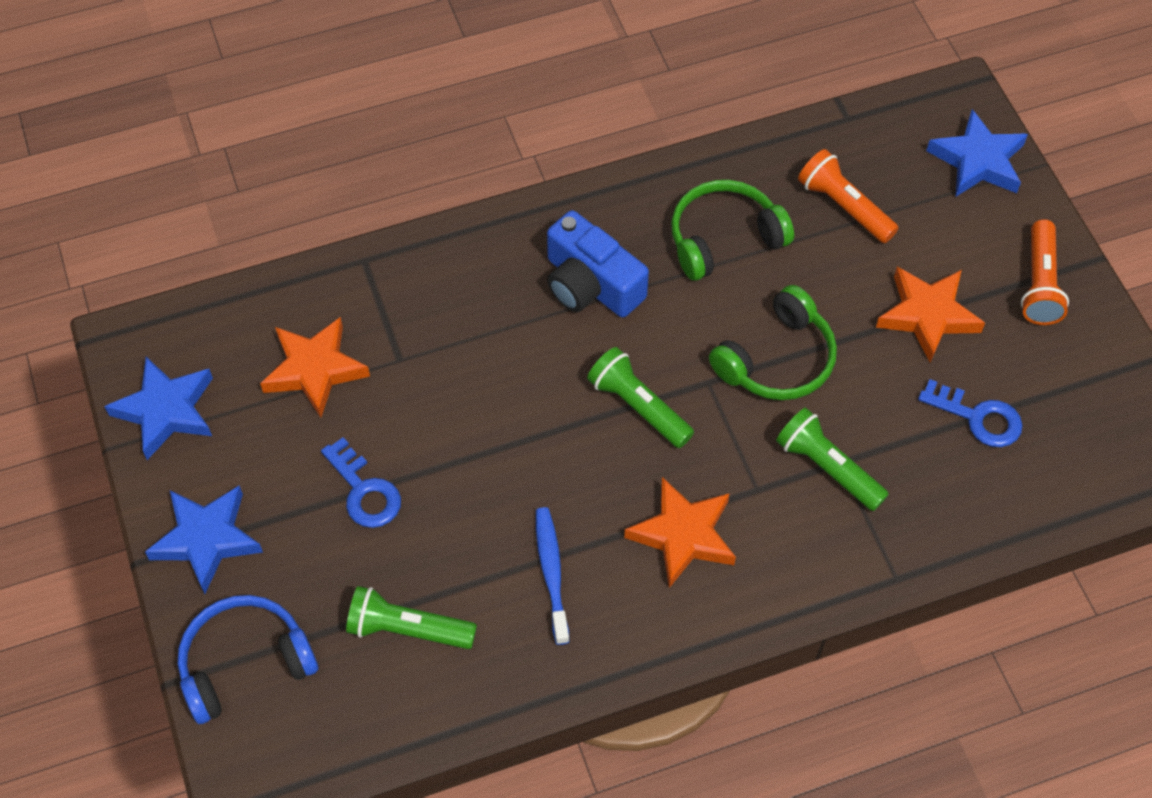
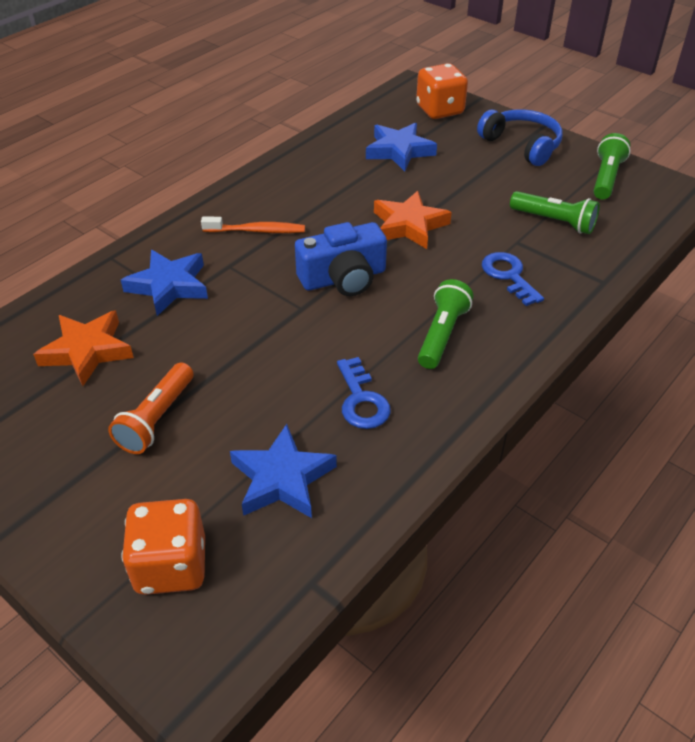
blue toothbrush: 1 -> 0
green headphones: 2 -> 0
orange dice: 0 -> 2
orange flashlight: 2 -> 1
orange star: 3 -> 2
orange toothbrush: 0 -> 1

